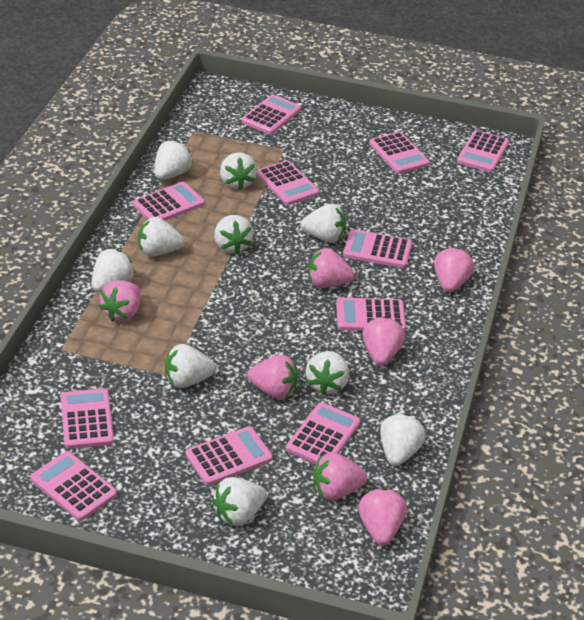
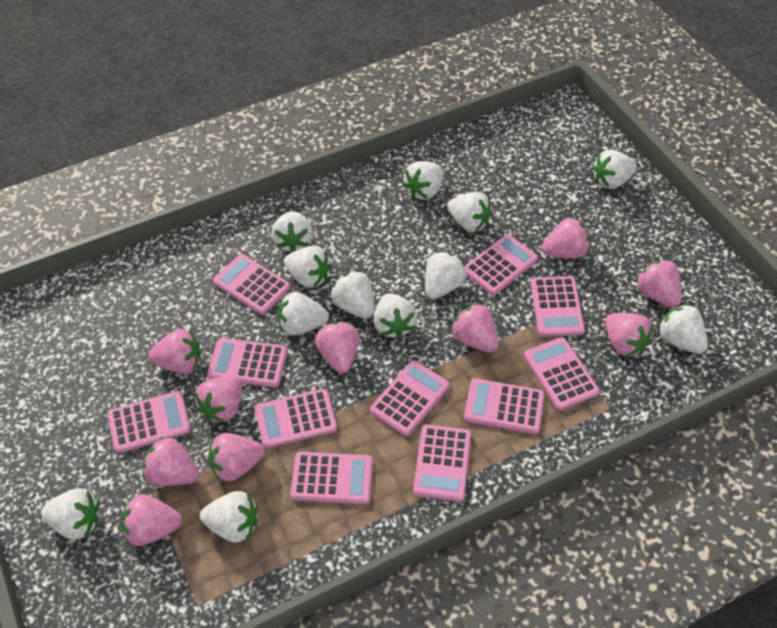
pink strawberry: 7 -> 10
white strawberry: 10 -> 12

